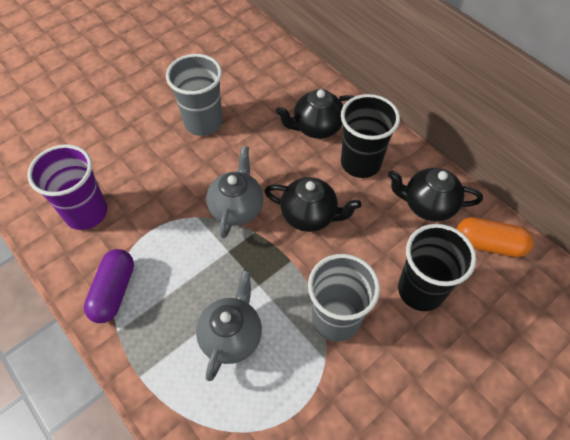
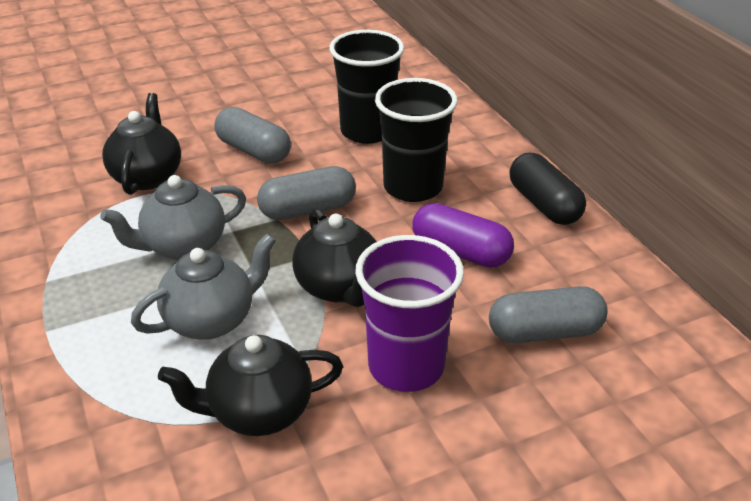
black capsule: 0 -> 1
grey capsule: 0 -> 3
grey cup: 2 -> 0
orange capsule: 1 -> 0

